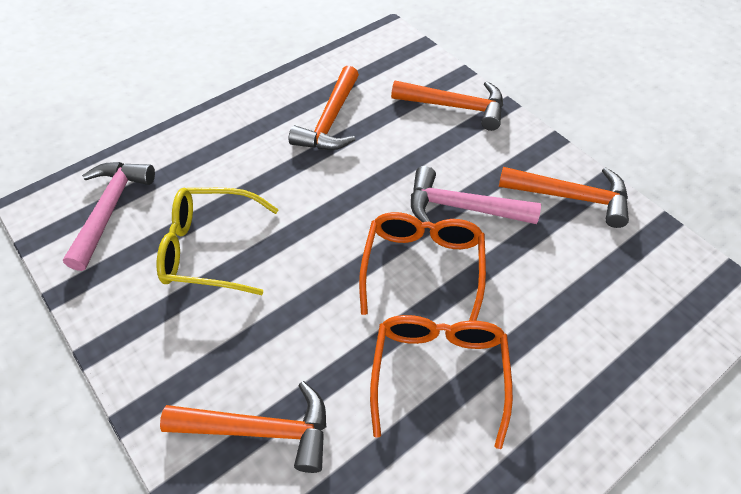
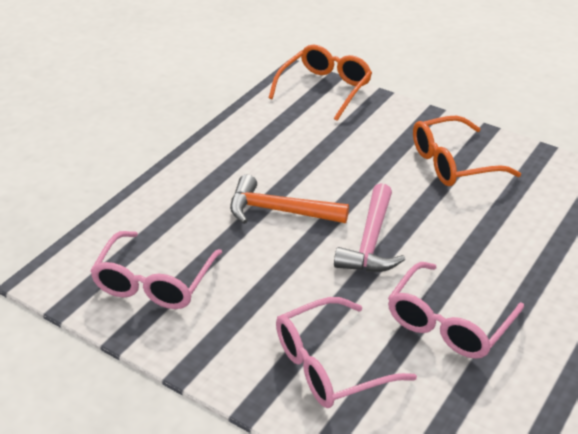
orange hammer: 4 -> 1
pink glasses: 0 -> 3
pink hammer: 2 -> 1
yellow glasses: 1 -> 0

